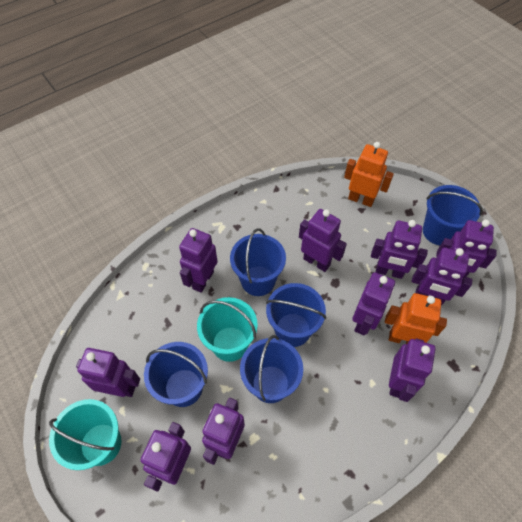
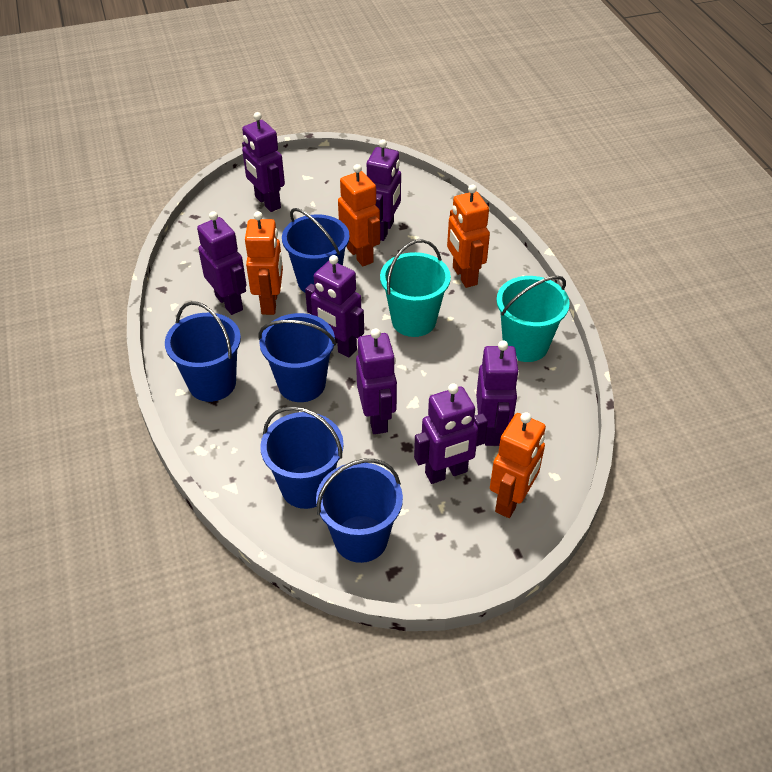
orange robot: 2 -> 4
purple robot: 10 -> 7

